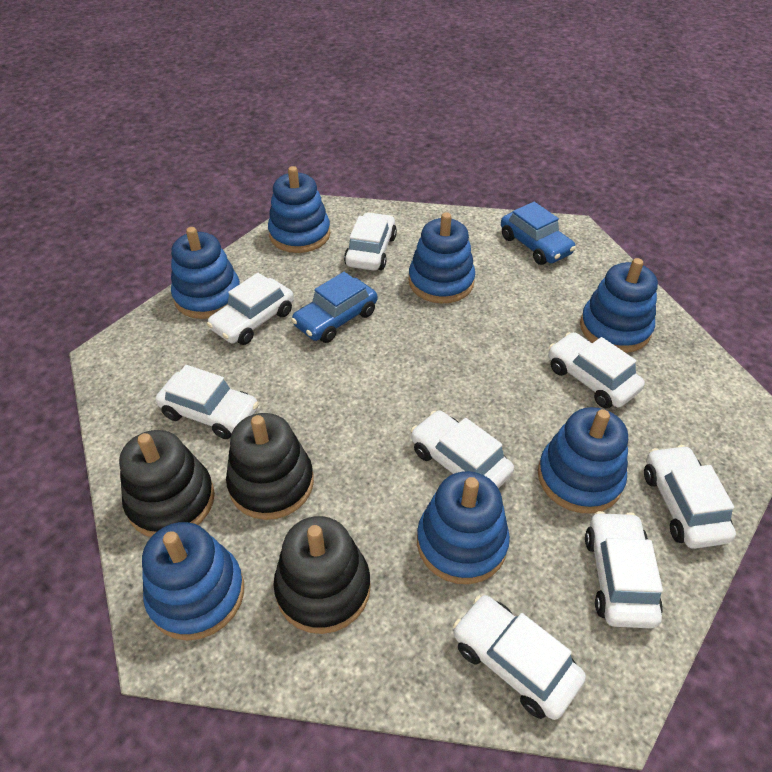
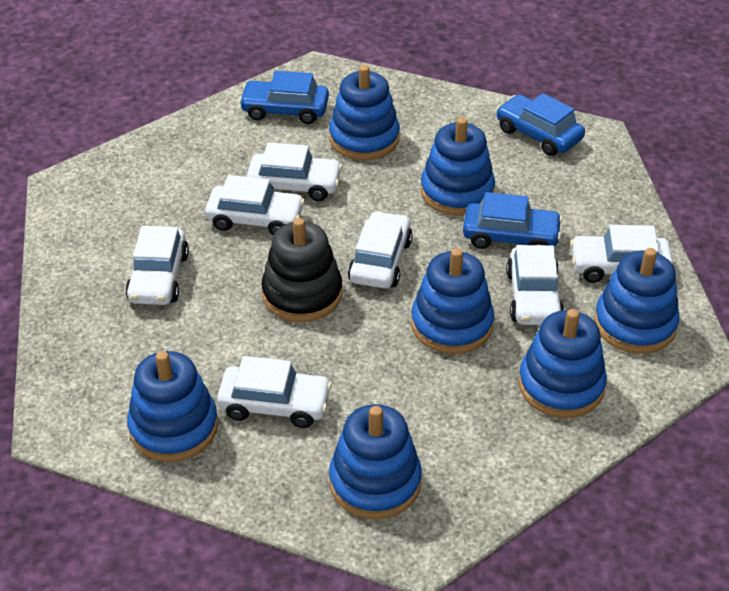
black stacking toy: 3 -> 1
blue car: 2 -> 3
white car: 8 -> 7

